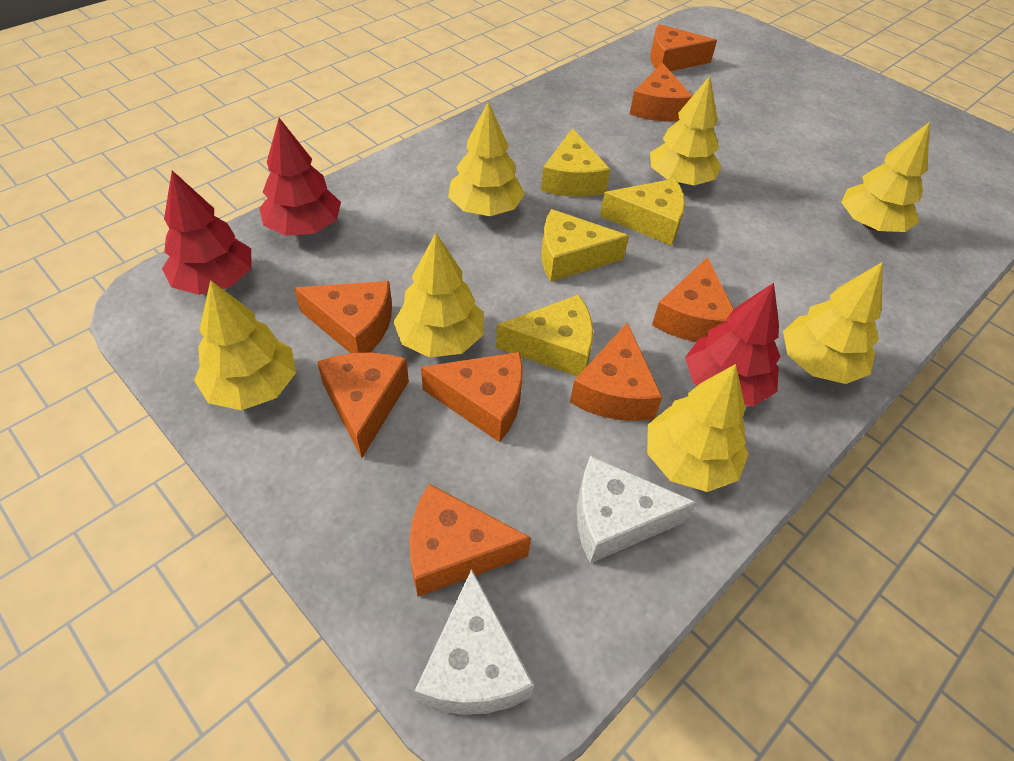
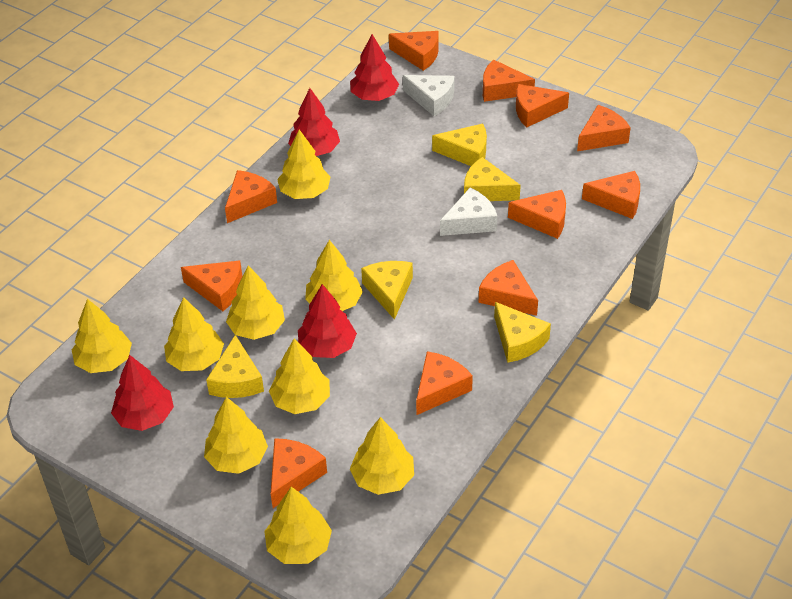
orange cheese: 8 -> 11
red tree: 3 -> 4
yellow cheese: 4 -> 5
yellow tree: 7 -> 9

